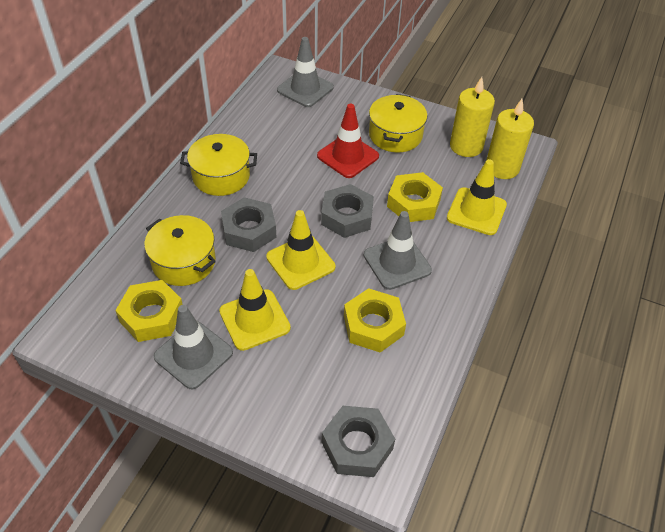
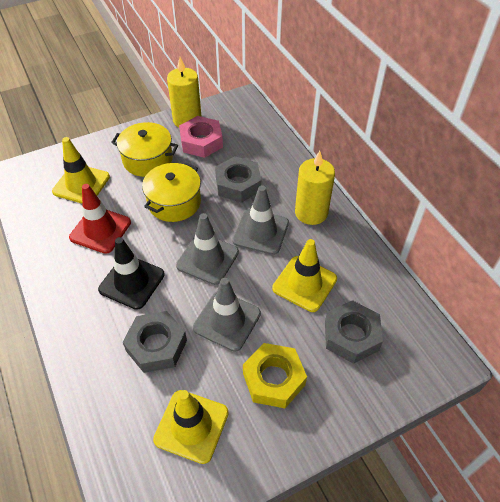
black traffic cone: 0 -> 1
pink nut: 0 -> 1
yellow nut: 3 -> 1
yellow pot: 3 -> 2

